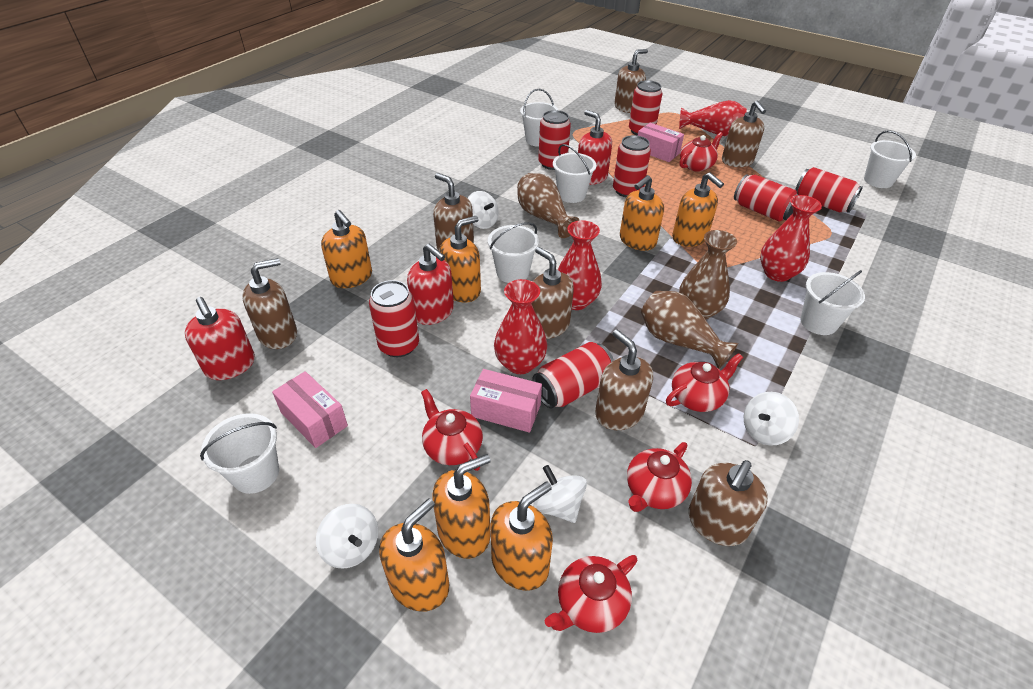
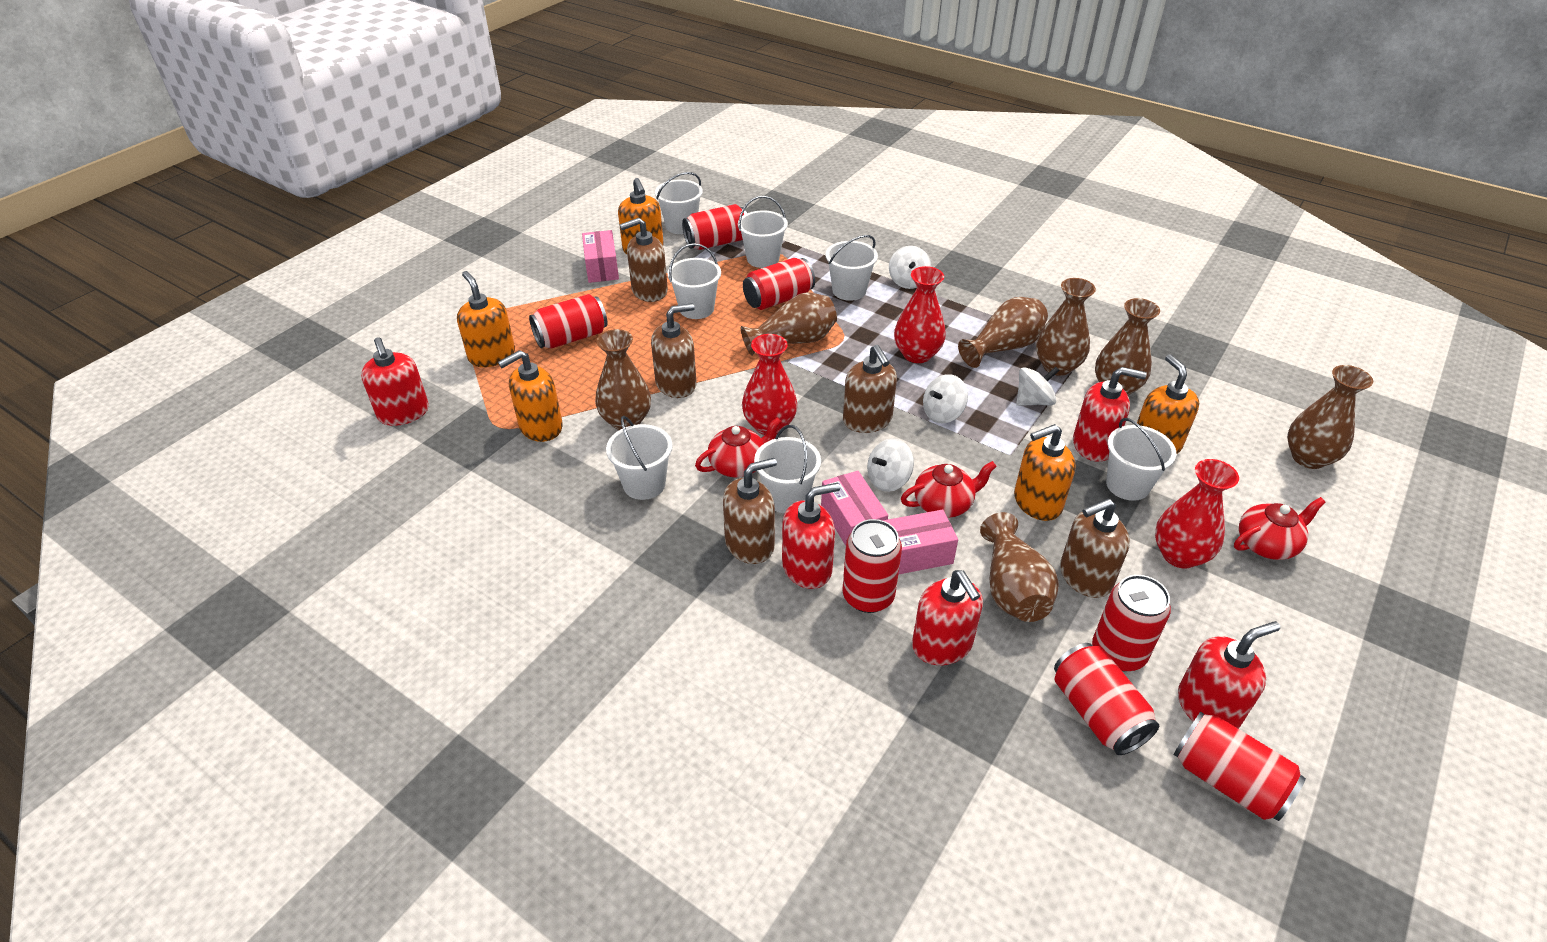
brown soap dispenser: 7 -> 5
brown vase: 3 -> 7
orange soap dispenser: 7 -> 5
red soap dispenser: 3 -> 5
red teapot: 5 -> 3
red vase: 4 -> 3
white bucket: 6 -> 7

